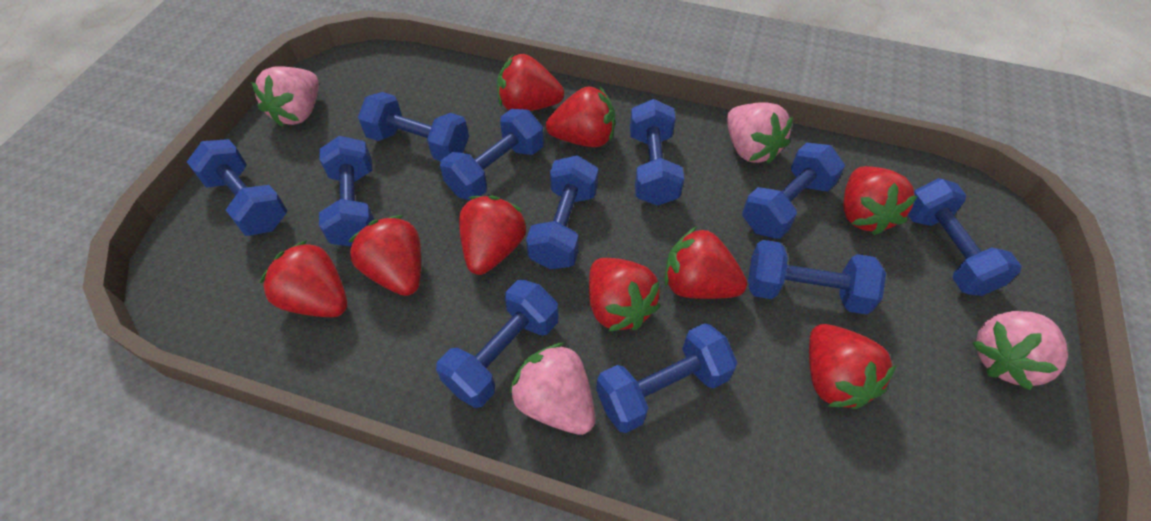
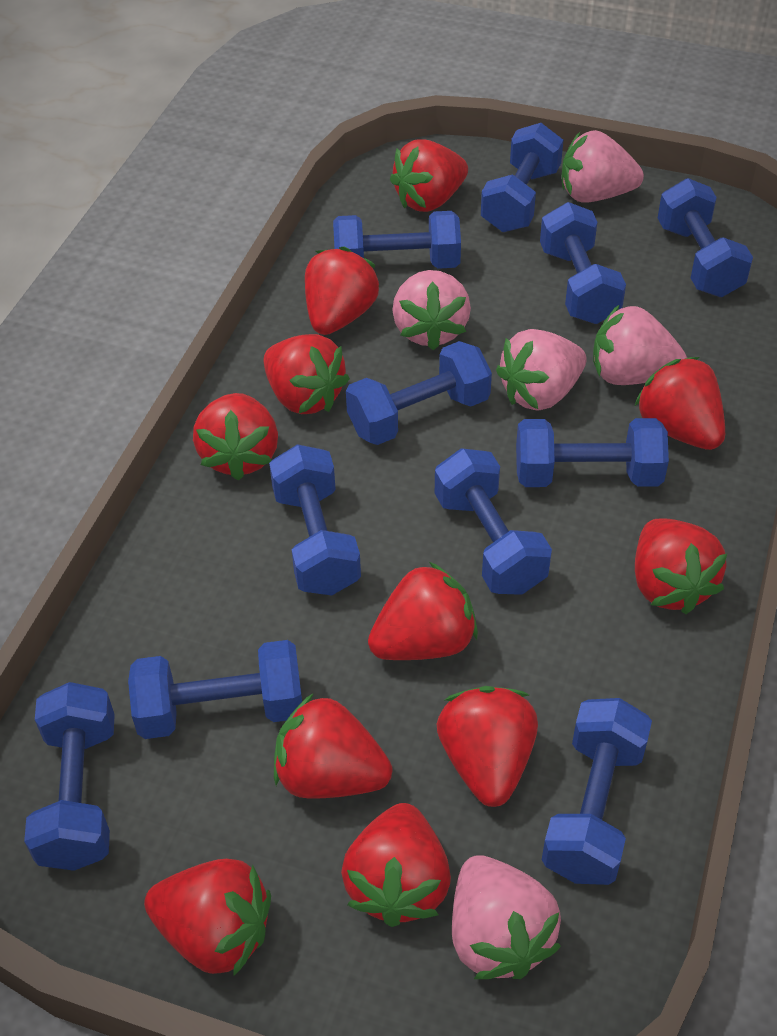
pink strawberry: 4 -> 5
red strawberry: 9 -> 11

